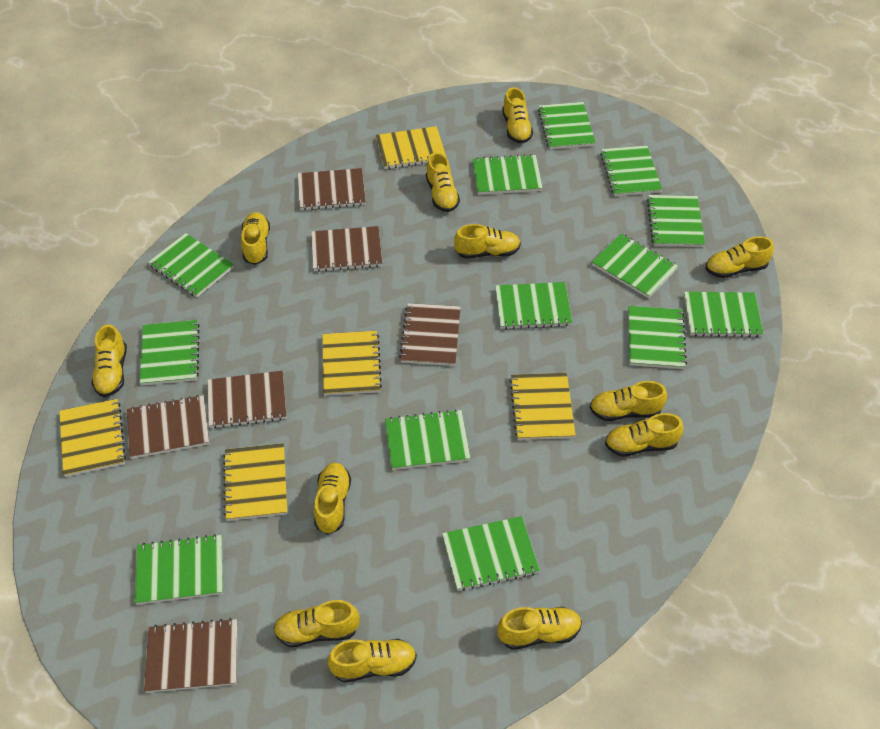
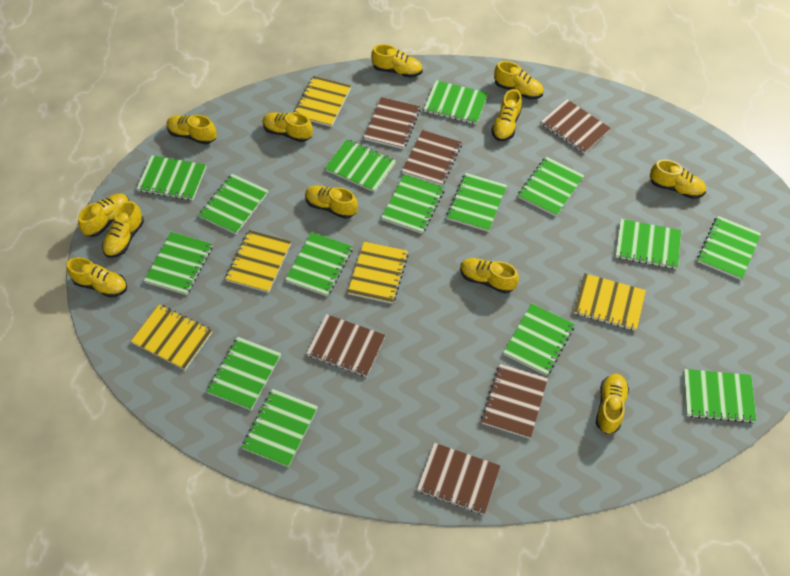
green notebook: 13 -> 15

